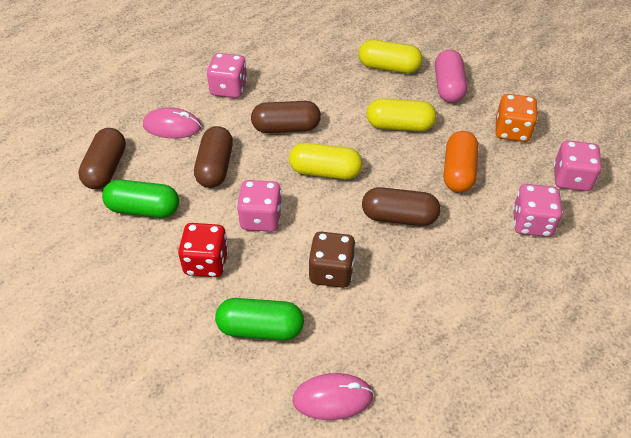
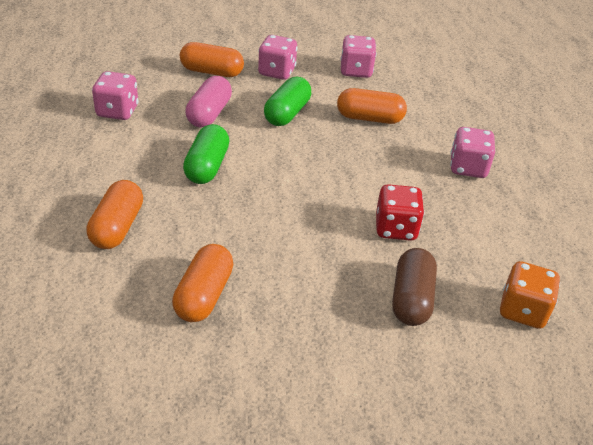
brown capsule: 4 -> 1
brown dice: 1 -> 0
orange capsule: 1 -> 4
pink mouse: 2 -> 0
yellow capsule: 3 -> 0

